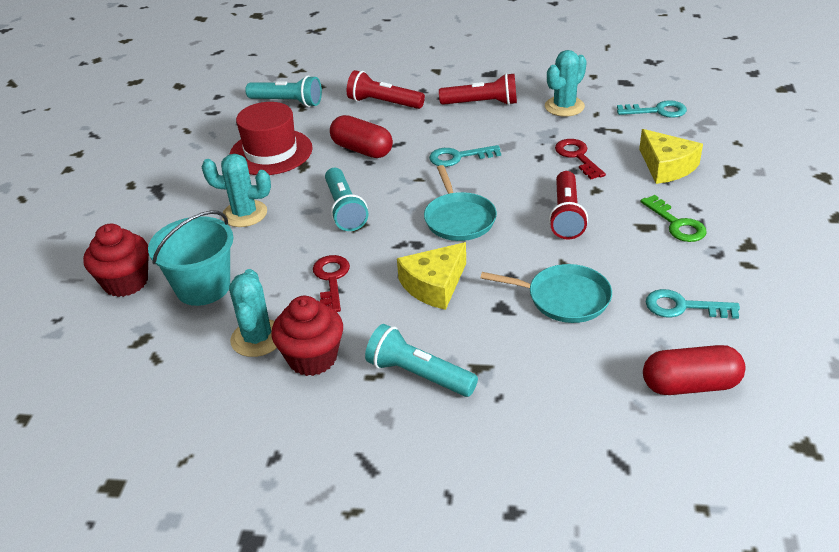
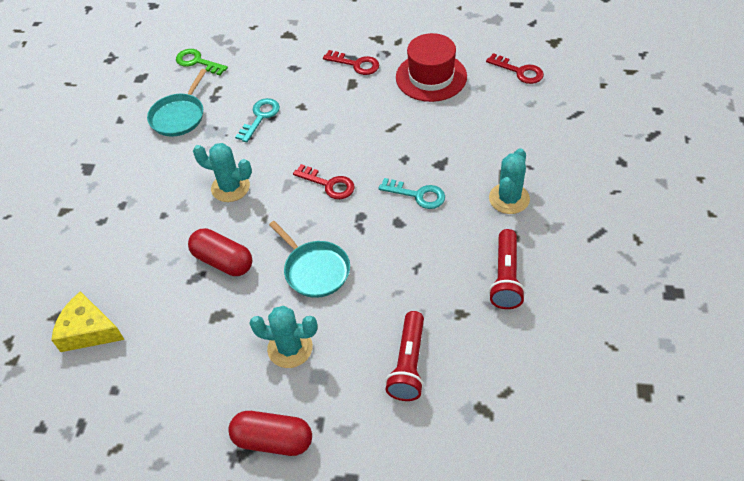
red cupcake: 2 -> 0
red flashlight: 3 -> 2
red key: 2 -> 3
turquoise bucket: 1 -> 0
turquoise flashlight: 3 -> 0
turquoise key: 3 -> 2
yellow cheese: 2 -> 1

